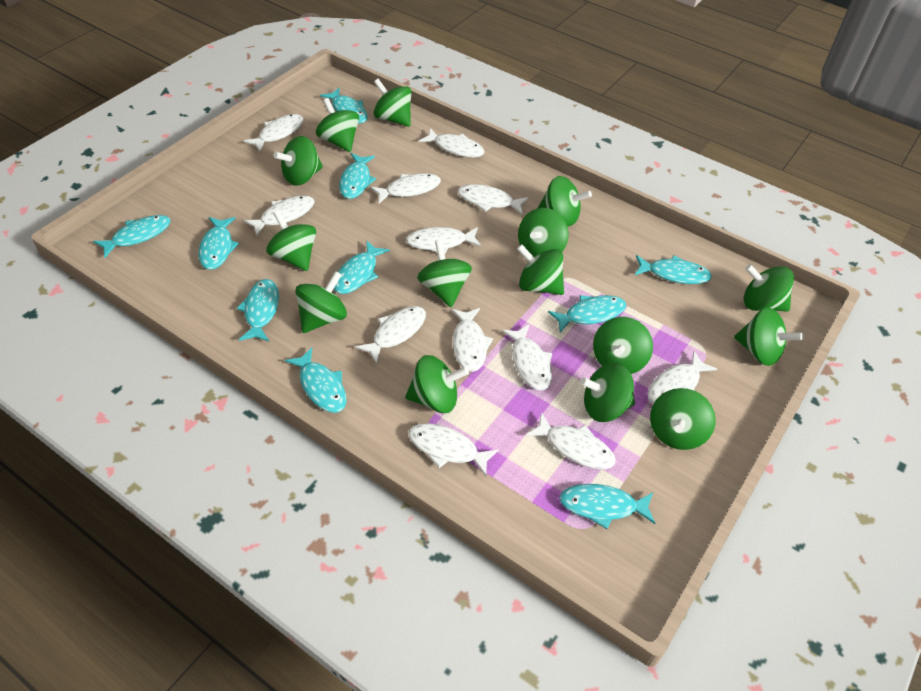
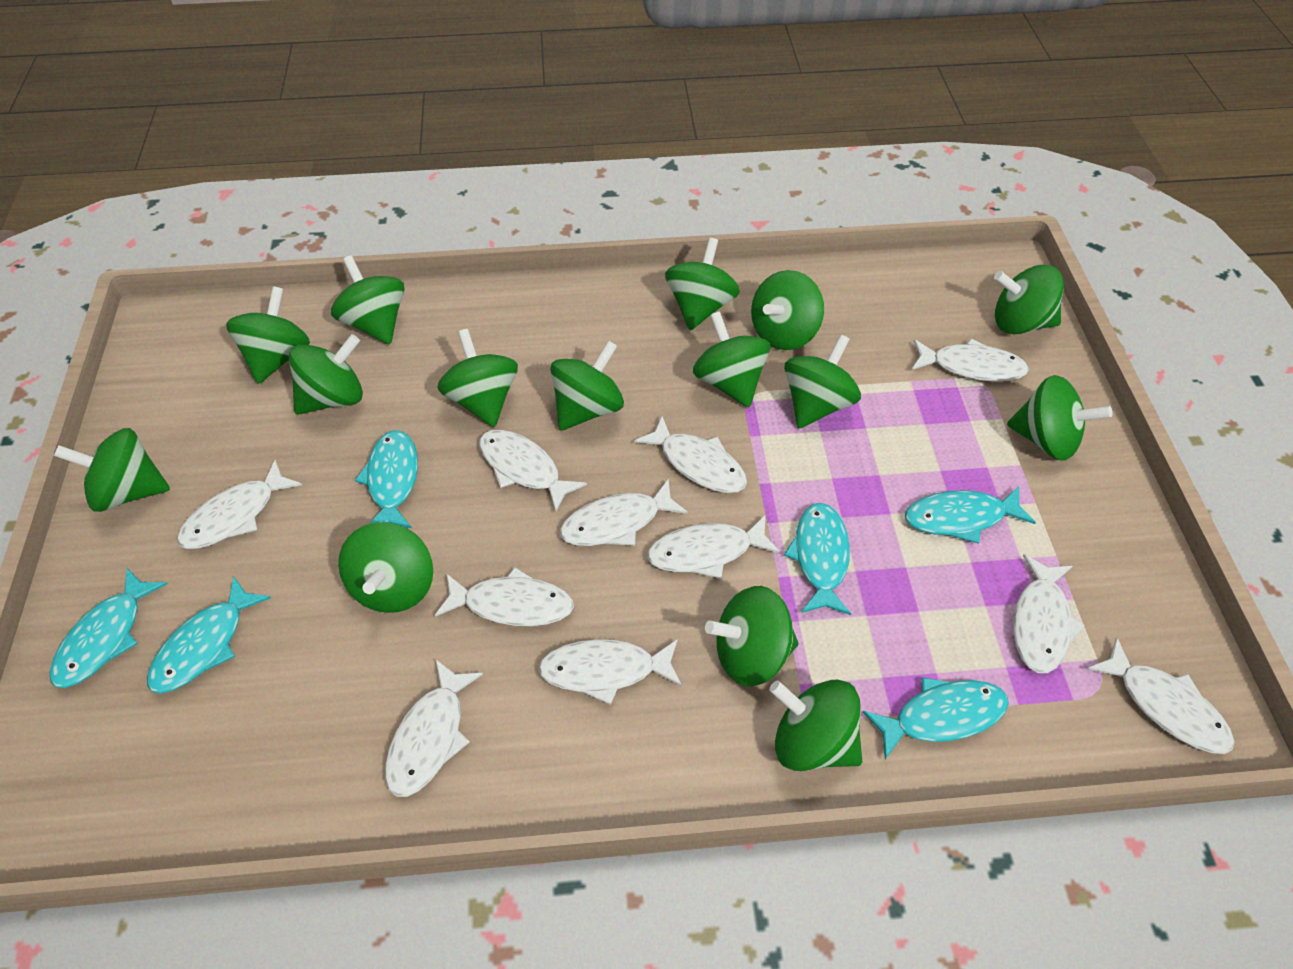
turquoise fish: 10 -> 6
white fish: 12 -> 11

